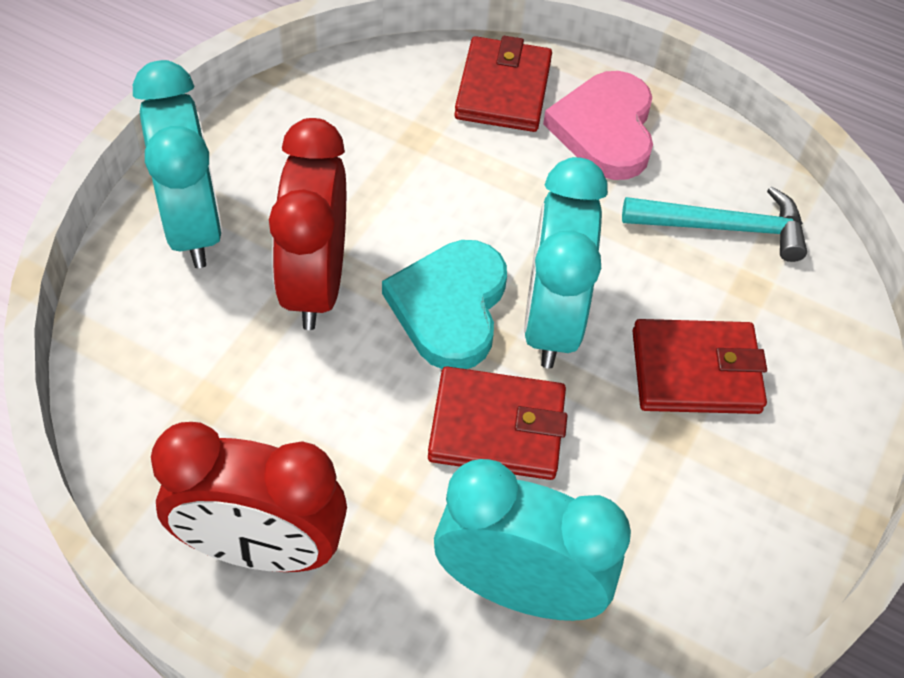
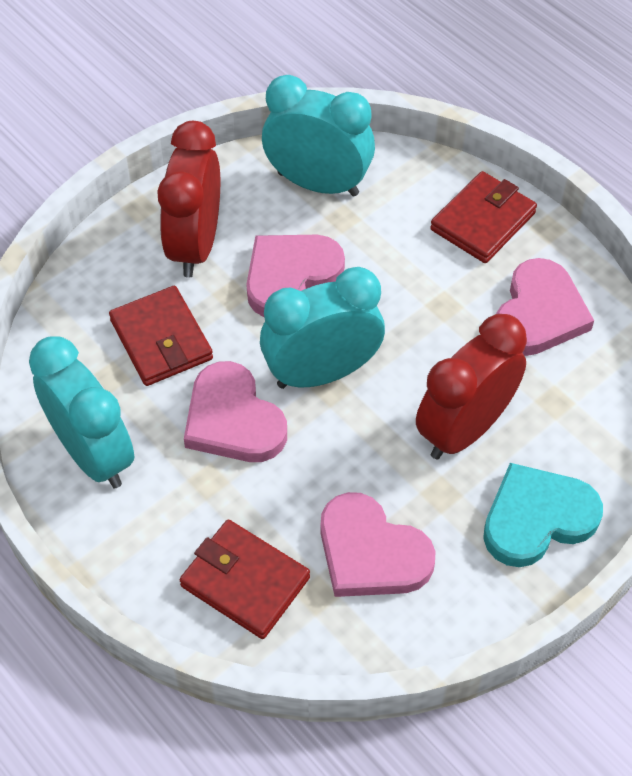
pink heart: 1 -> 4
turquoise hammer: 1 -> 0

